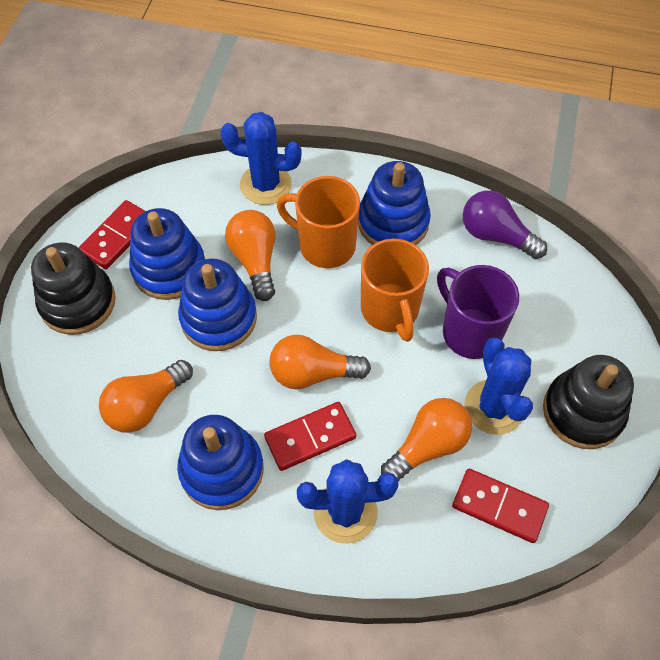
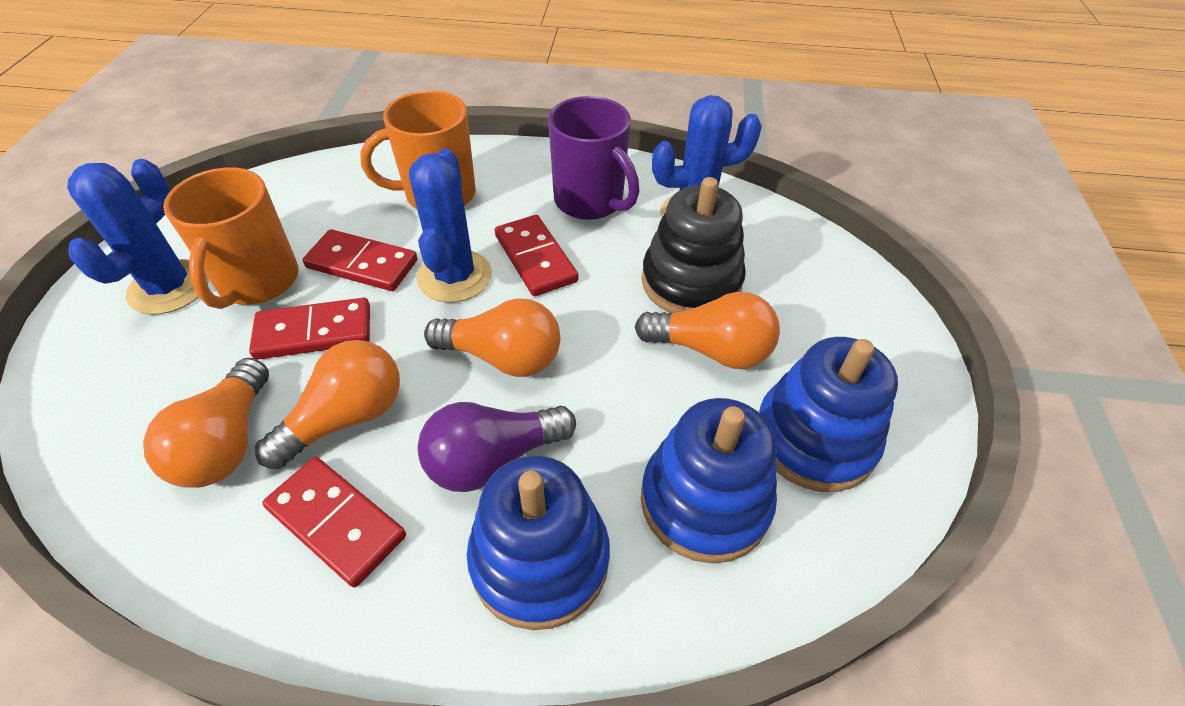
black stacking toy: 2 -> 1
blue stacking toy: 4 -> 3
red domino: 3 -> 4

